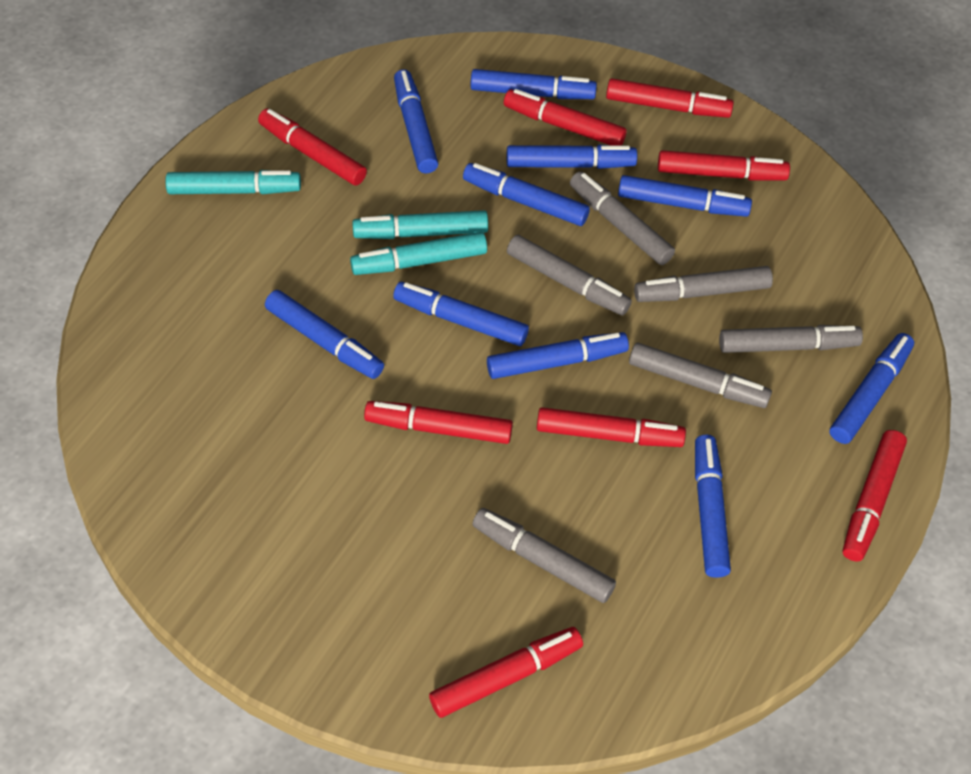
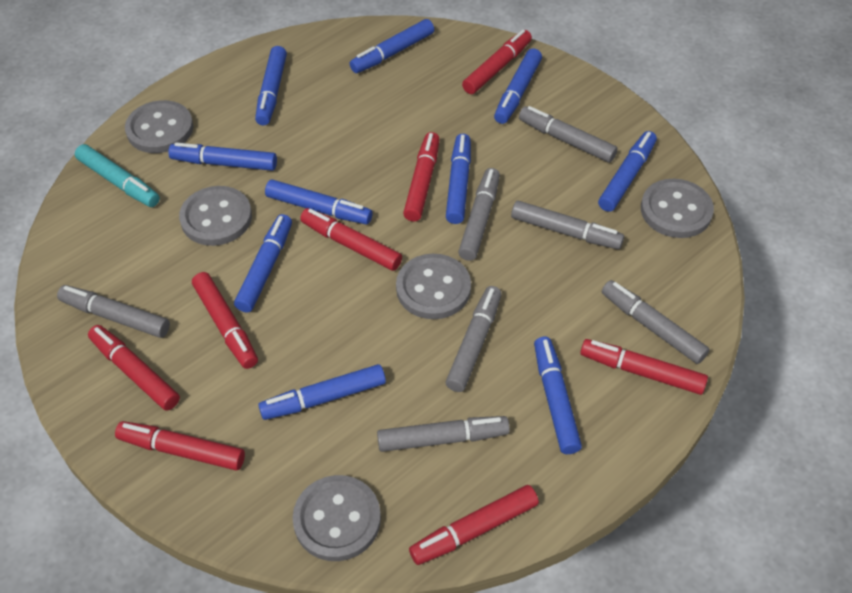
grey button: 0 -> 5
grey marker: 6 -> 7
turquoise marker: 3 -> 1

